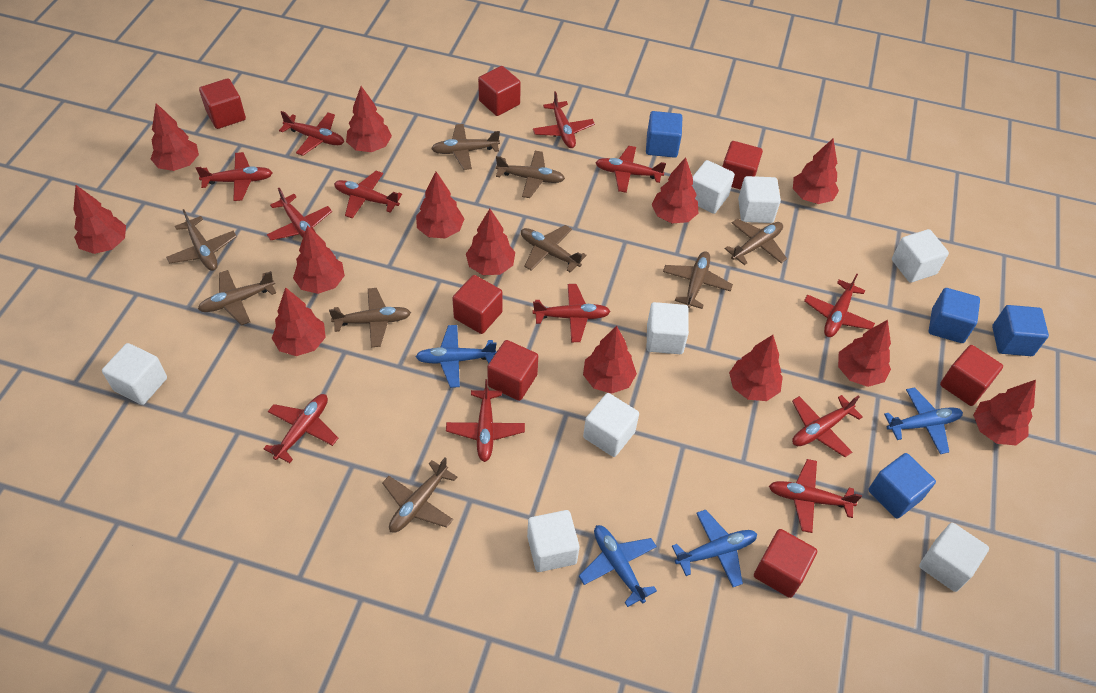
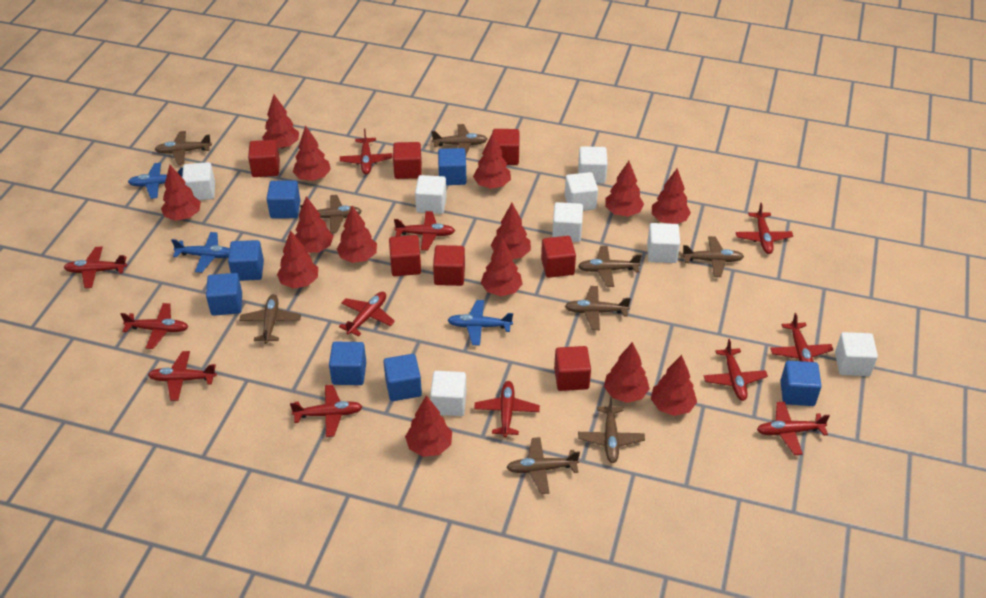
blue cube: 4 -> 7
blue plane: 4 -> 3
red tree: 13 -> 14

